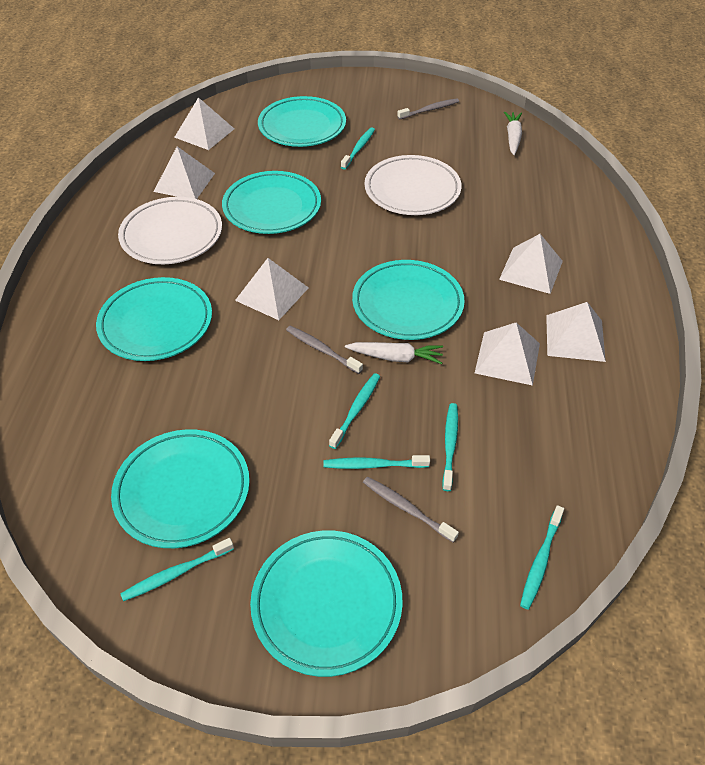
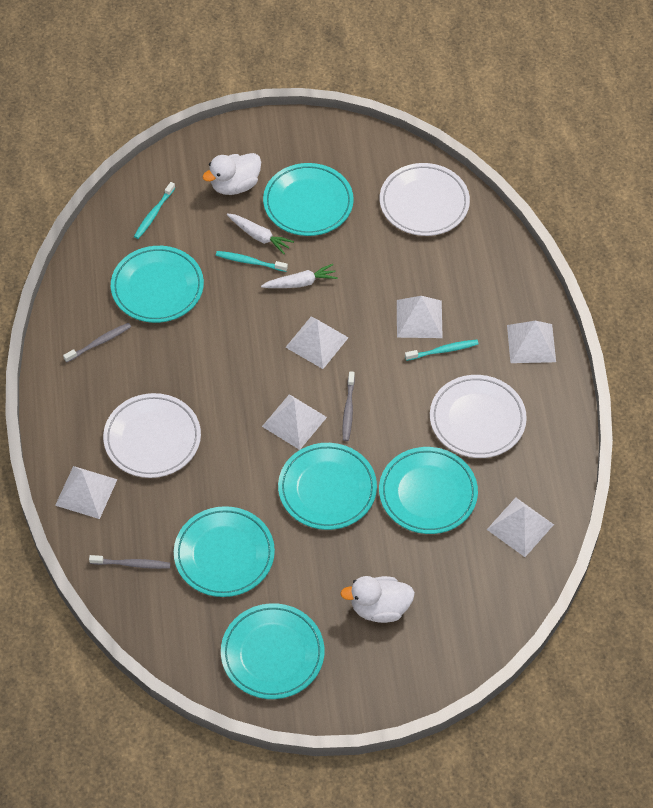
turquoise toothbrush: 6 -> 3
white duck: 0 -> 2
white plate: 2 -> 3

